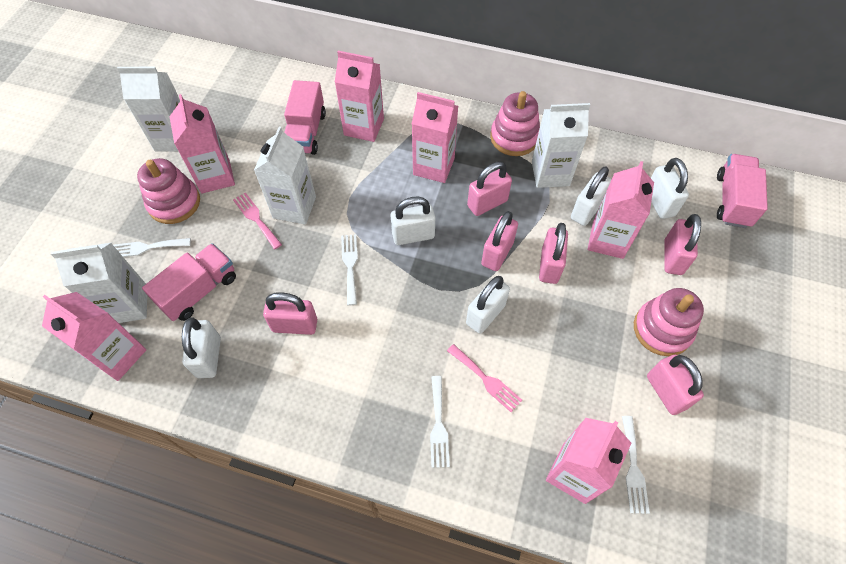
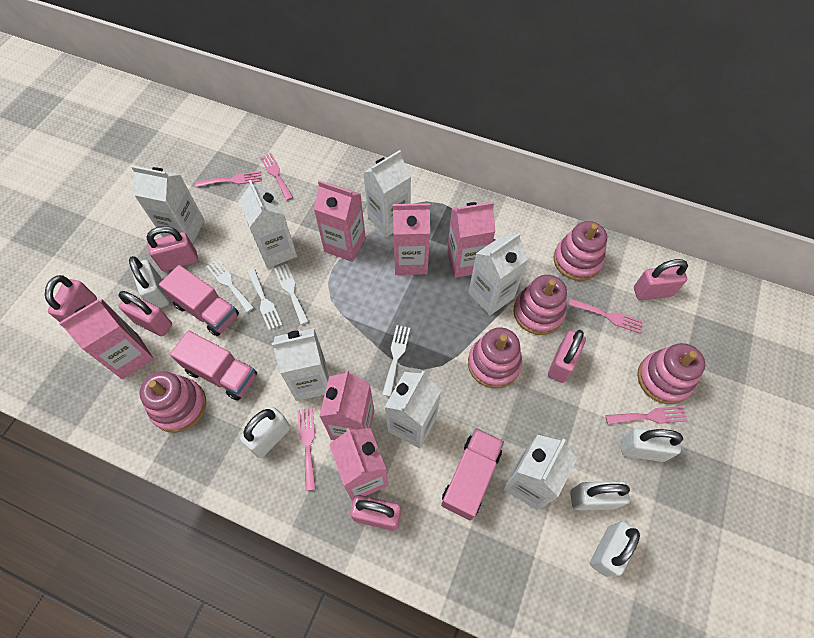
pink fork: 2 -> 5
pink stacking toy: 3 -> 5
white carton: 4 -> 7

